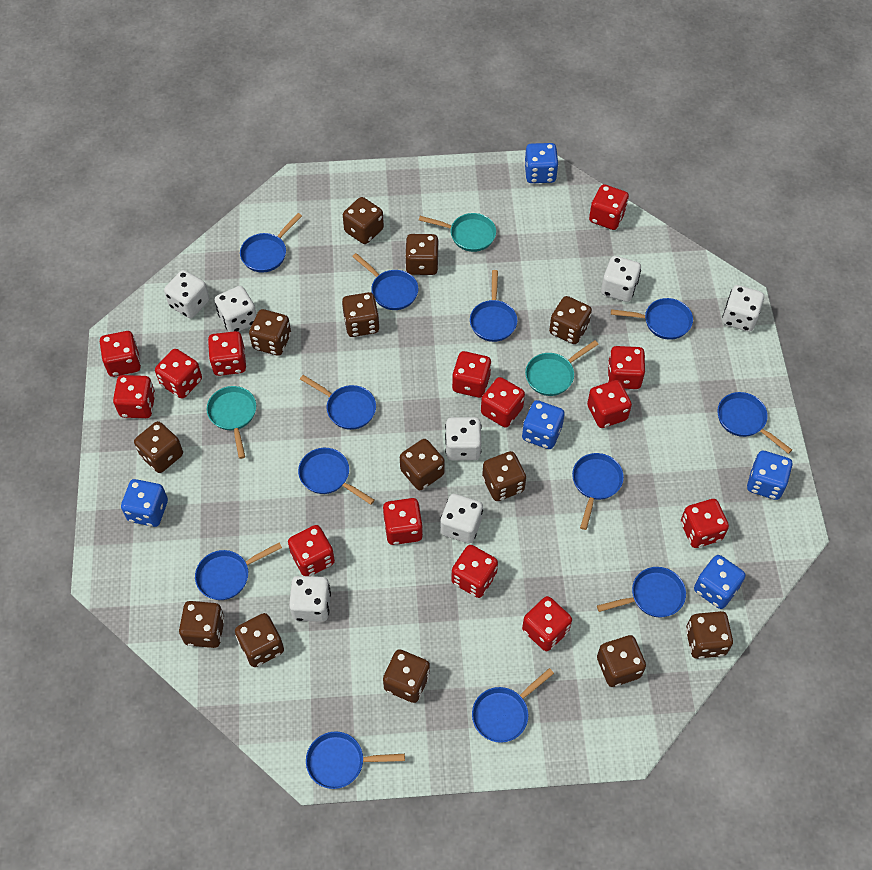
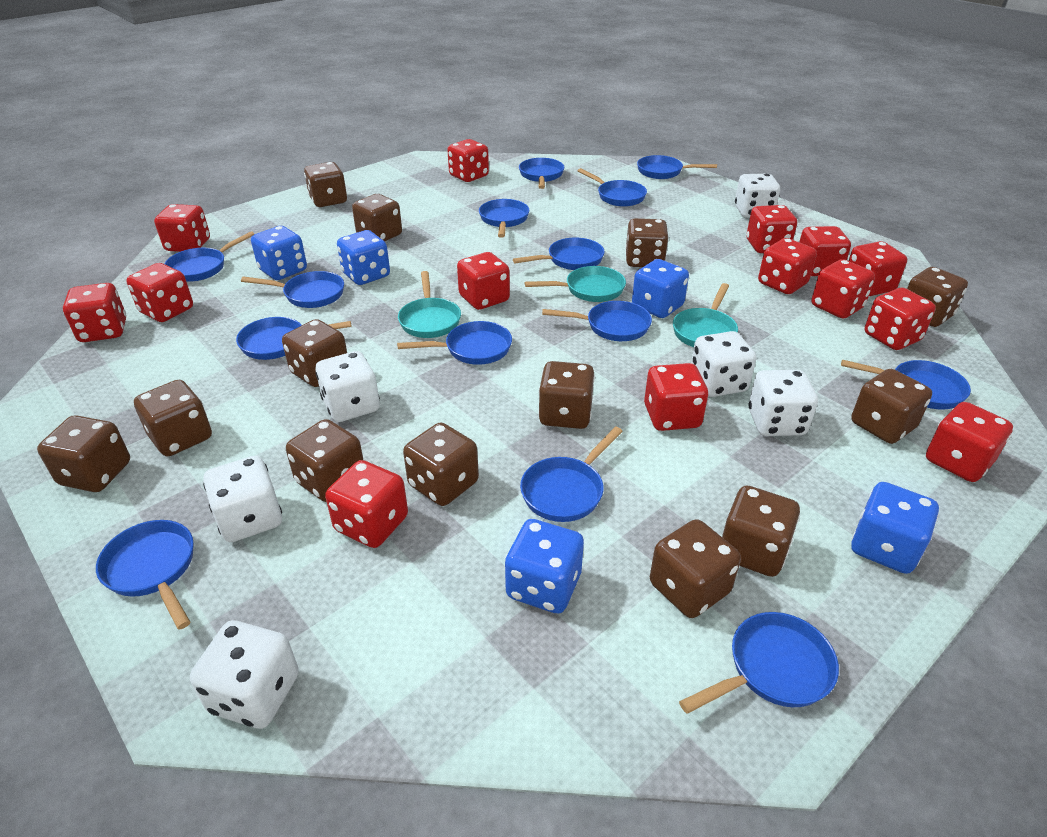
blue pan: 12 -> 14
white dice: 7 -> 6

